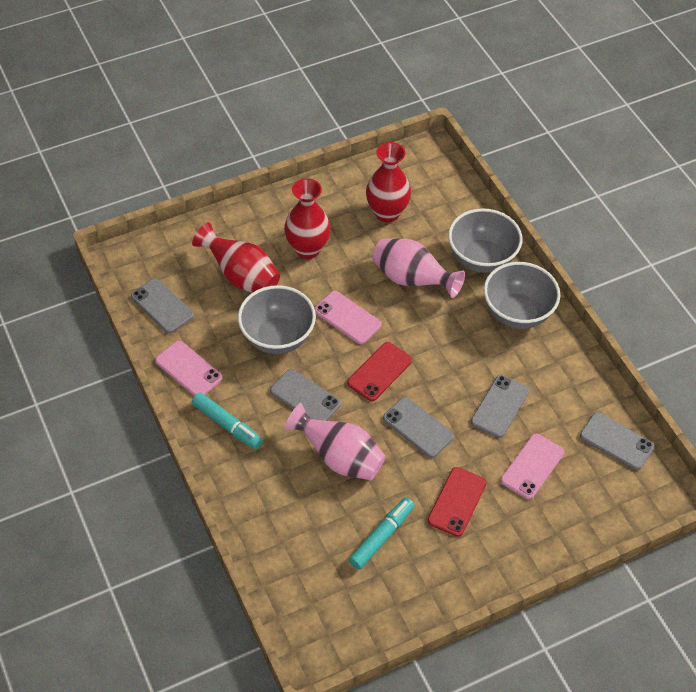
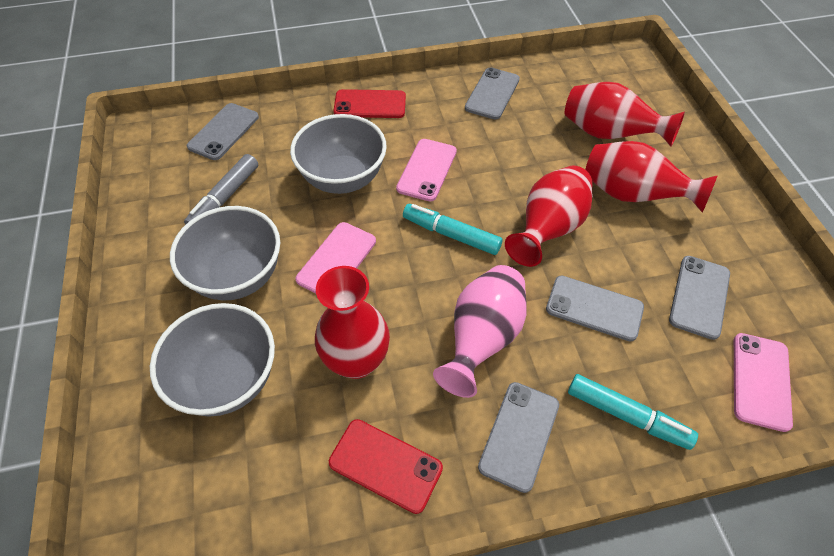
grey marker: 0 -> 1
pink vase: 2 -> 1
red vase: 3 -> 4

